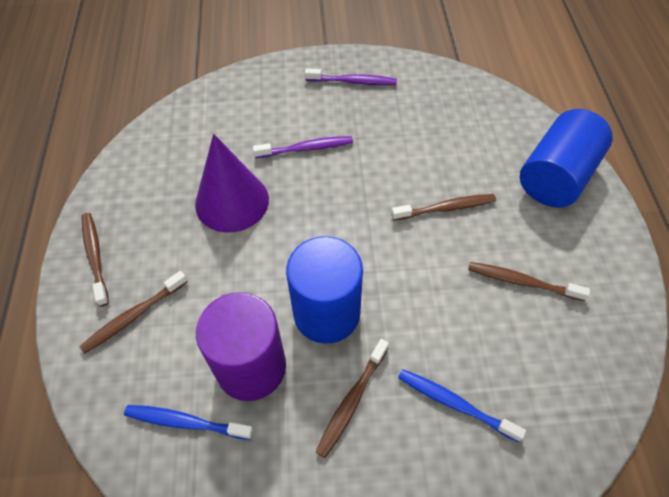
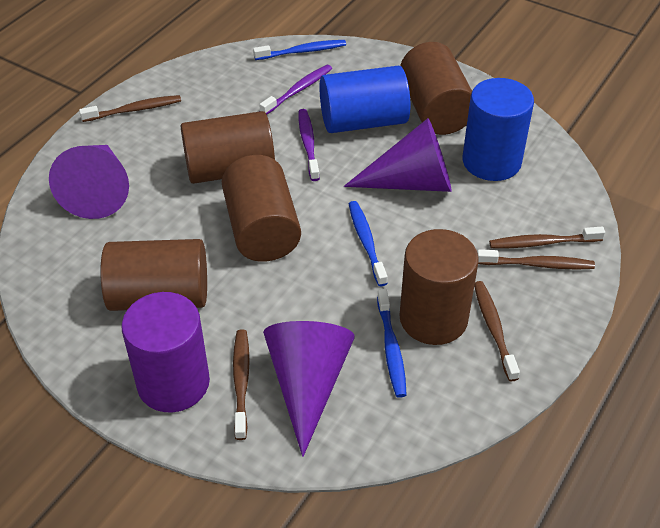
blue toothbrush: 2 -> 3
brown cylinder: 0 -> 5
purple cone: 1 -> 3

